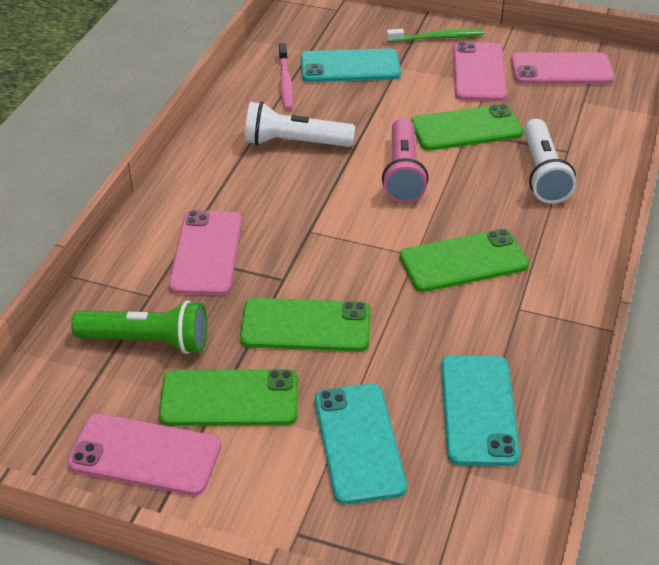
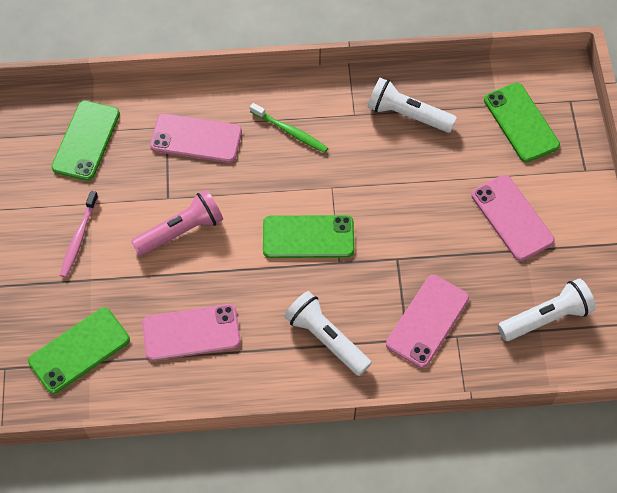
green flashlight: 1 -> 0
turquoise phone: 3 -> 0
white flashlight: 2 -> 3

